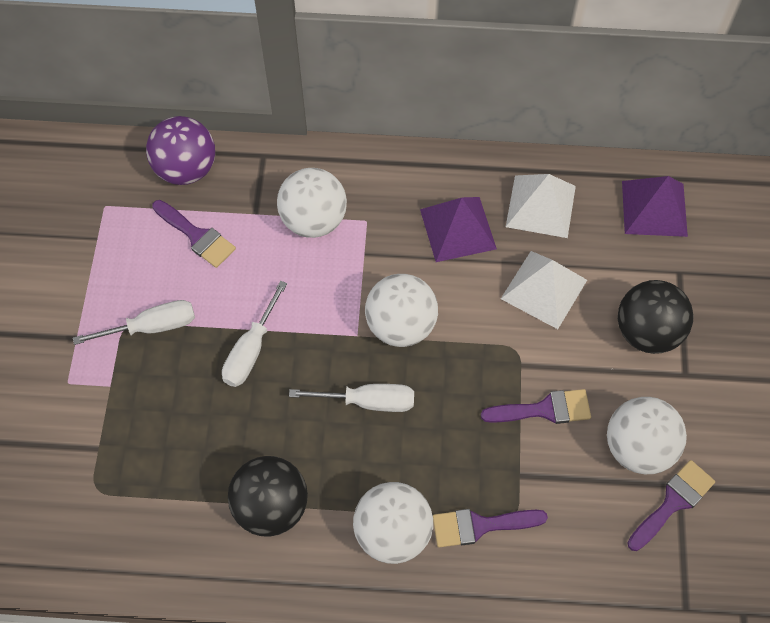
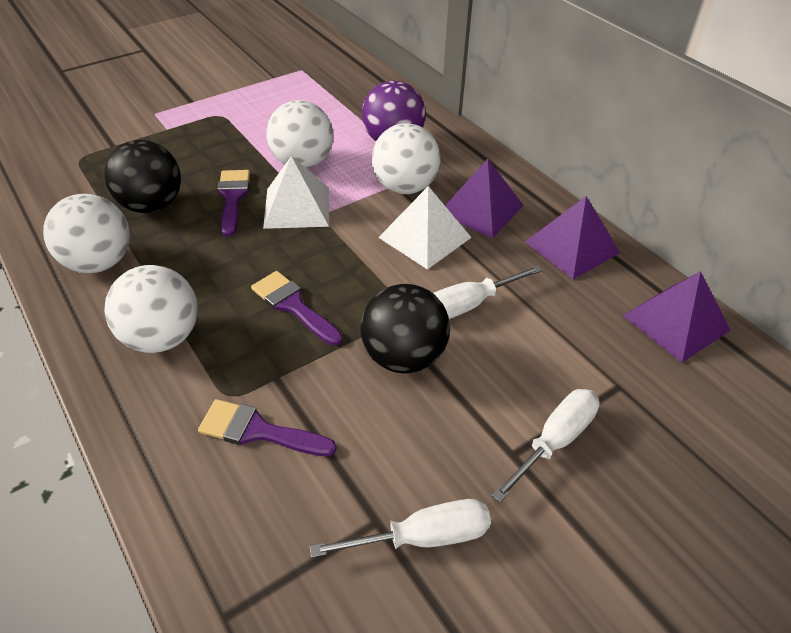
purple brush: 4 -> 3
purple pyramid: 2 -> 3

